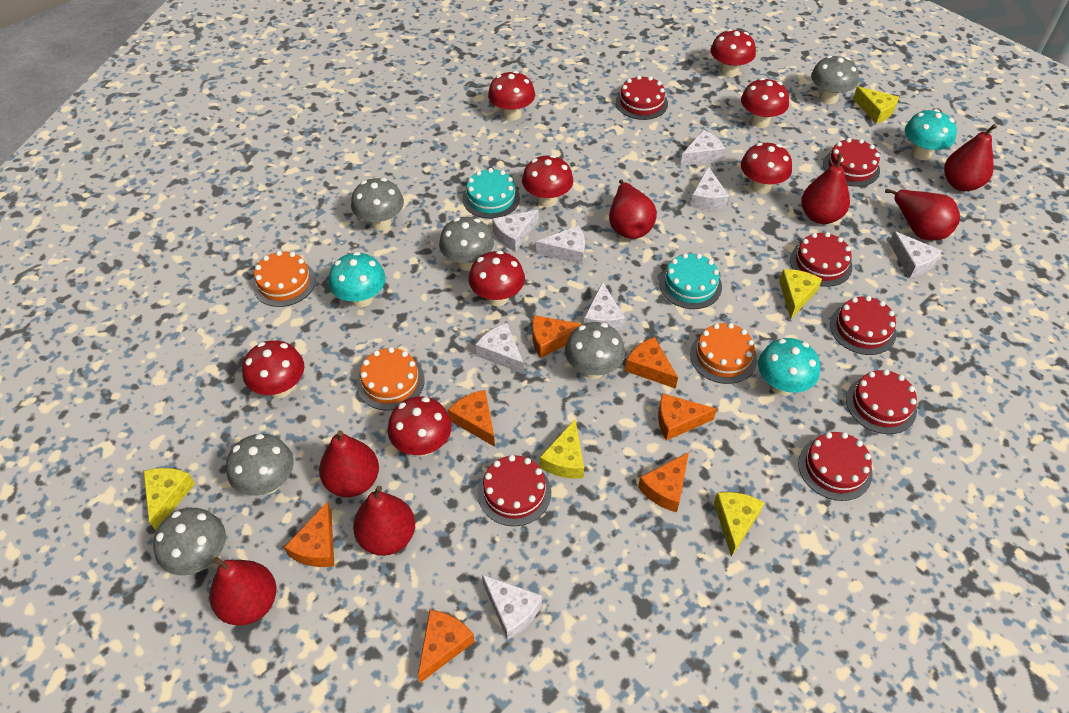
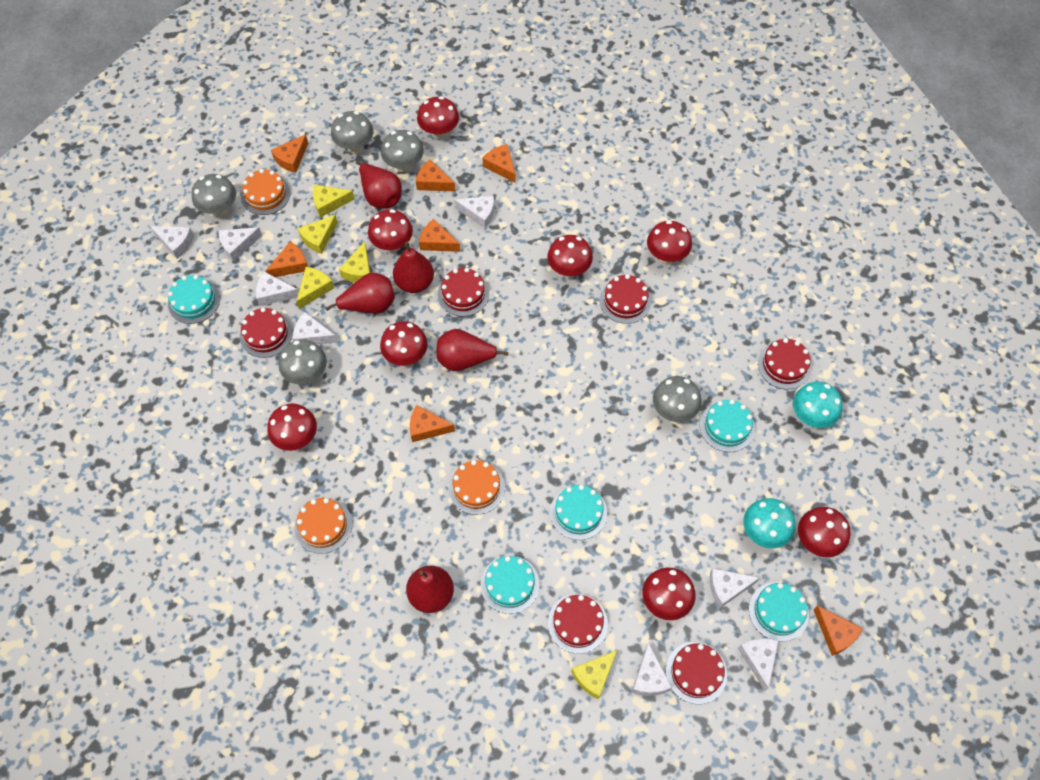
grey mushroom: 6 -> 5
red cake: 7 -> 6
red pear: 7 -> 5
turquoise cake: 2 -> 5
turquoise mushroom: 3 -> 2

